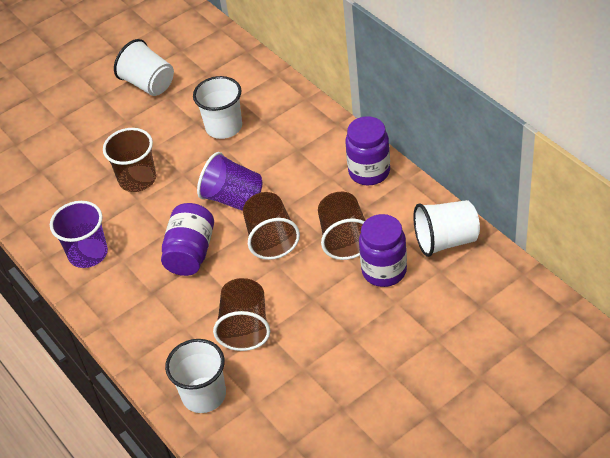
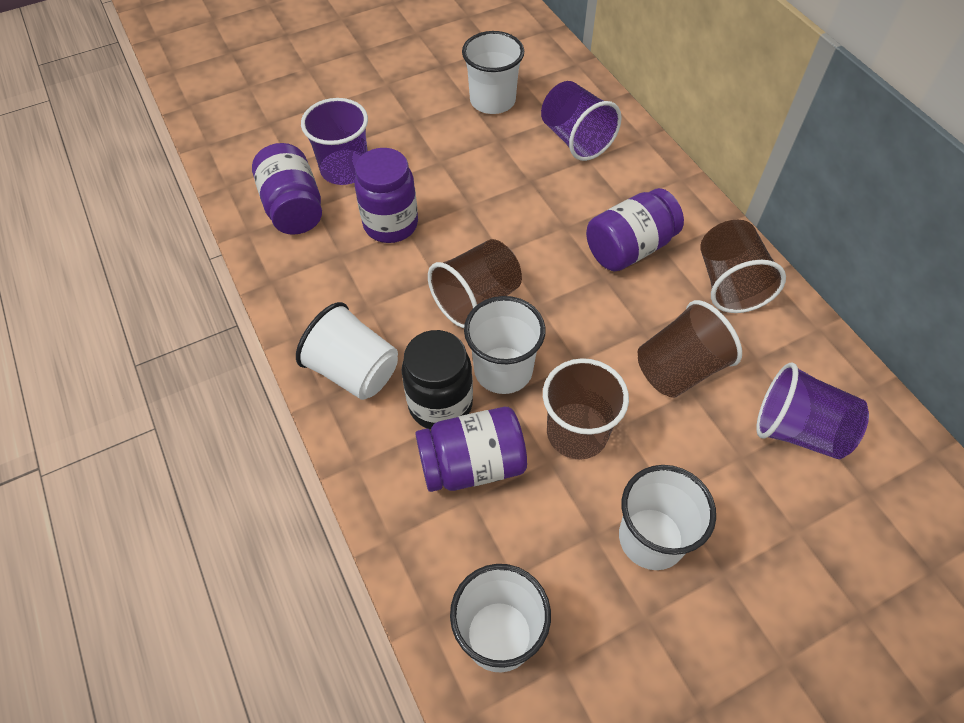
black jar: 0 -> 1
purple cup: 2 -> 3
purple jar: 3 -> 4
white cup: 4 -> 5

